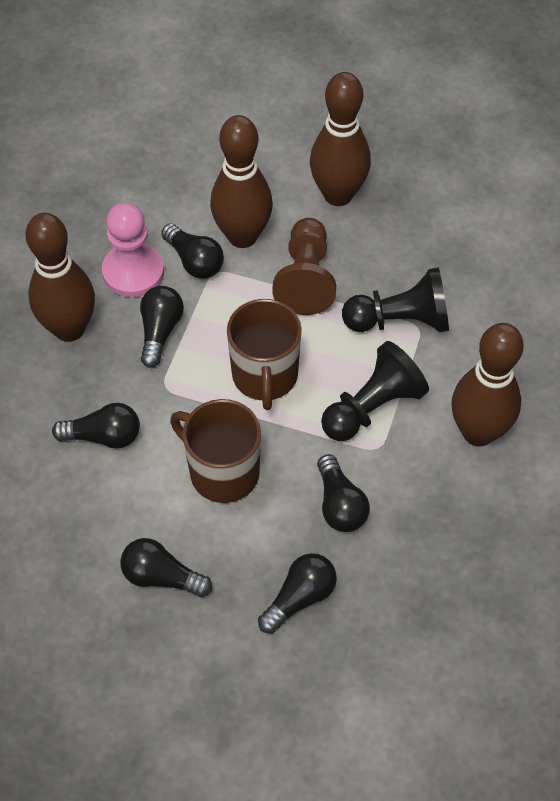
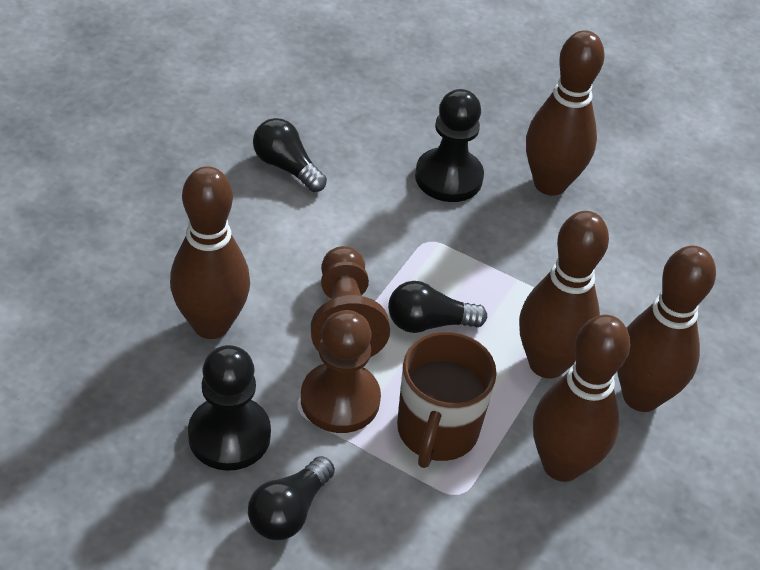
black light bulb: 6 -> 3
brown bowling pin: 4 -> 5
brown mug: 2 -> 1
brown pawn: 1 -> 2
pink pawn: 1 -> 0

